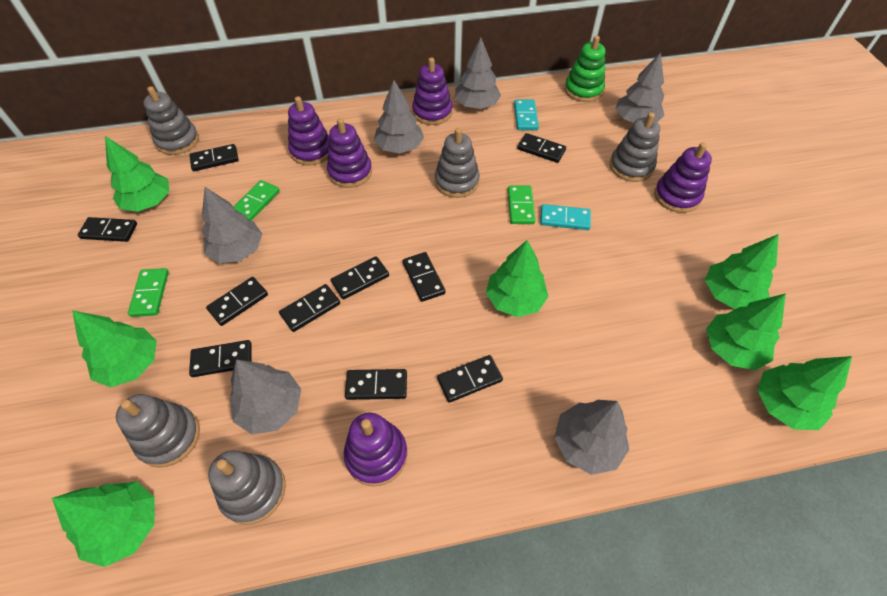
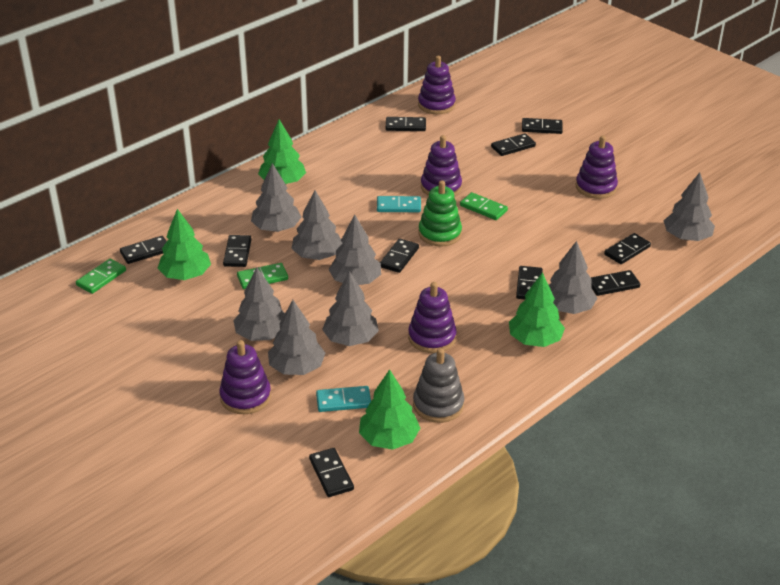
green tree: 7 -> 4
grey stacking toy: 5 -> 1
grey tree: 6 -> 8

